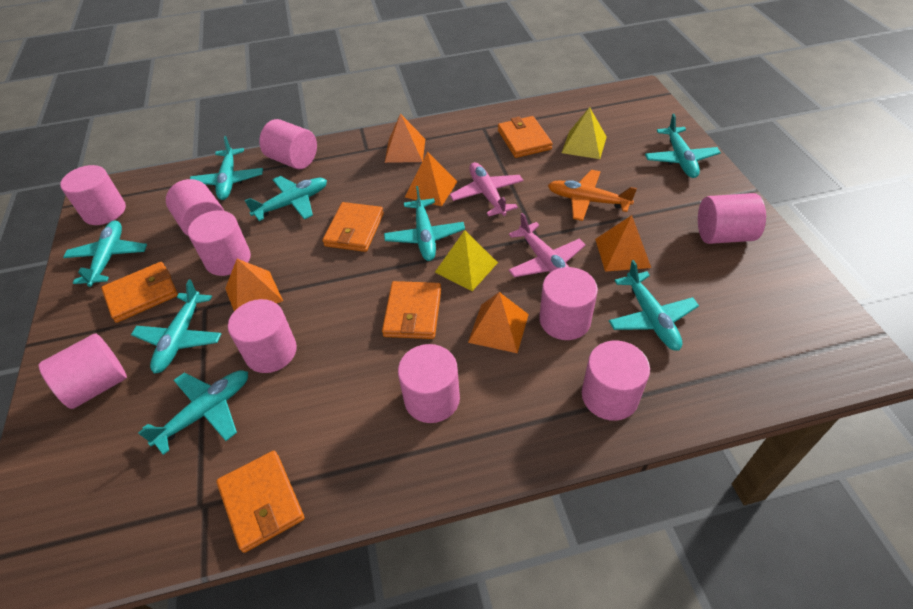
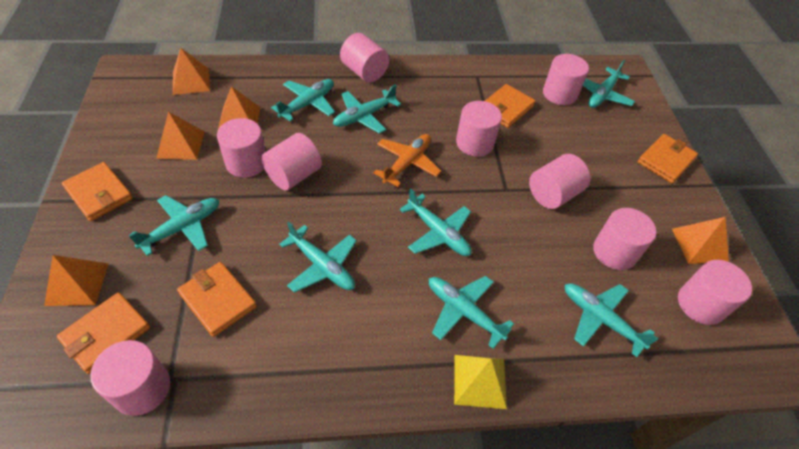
pink cylinder: 10 -> 9
pink plane: 2 -> 0
yellow pyramid: 2 -> 1

